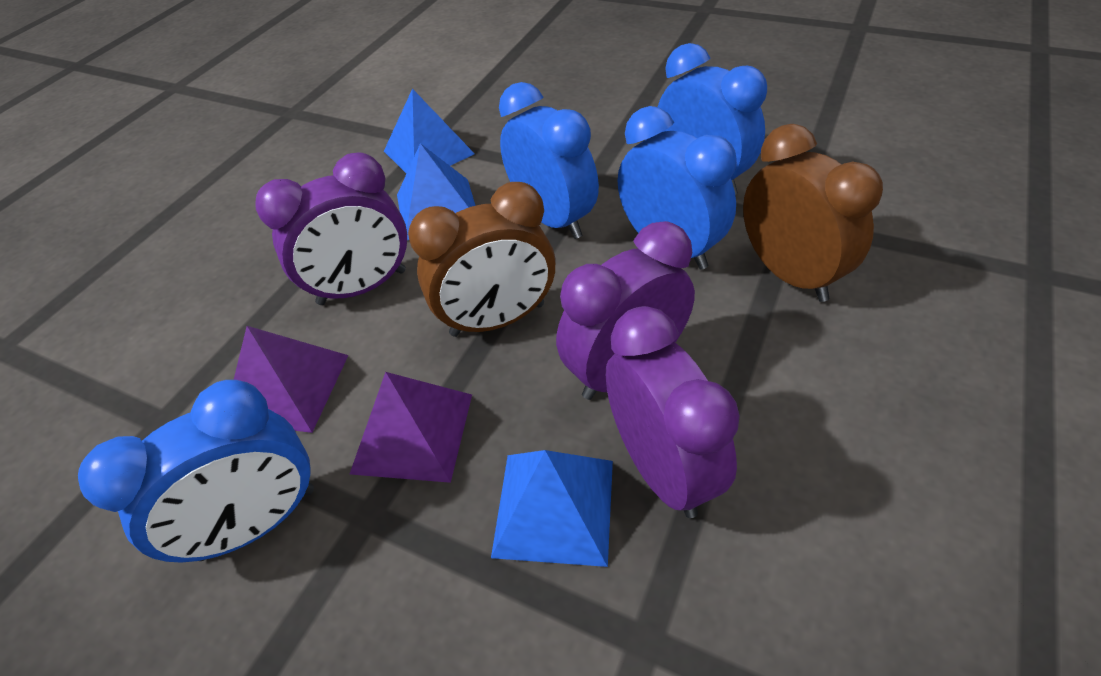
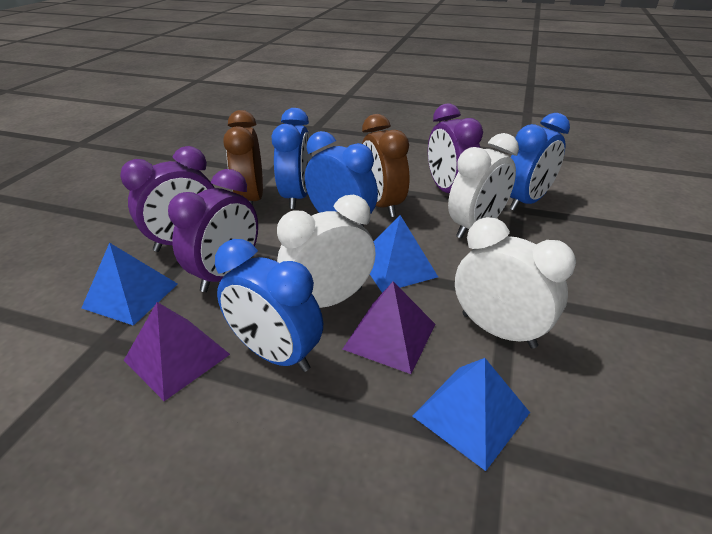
white clock: 0 -> 3

